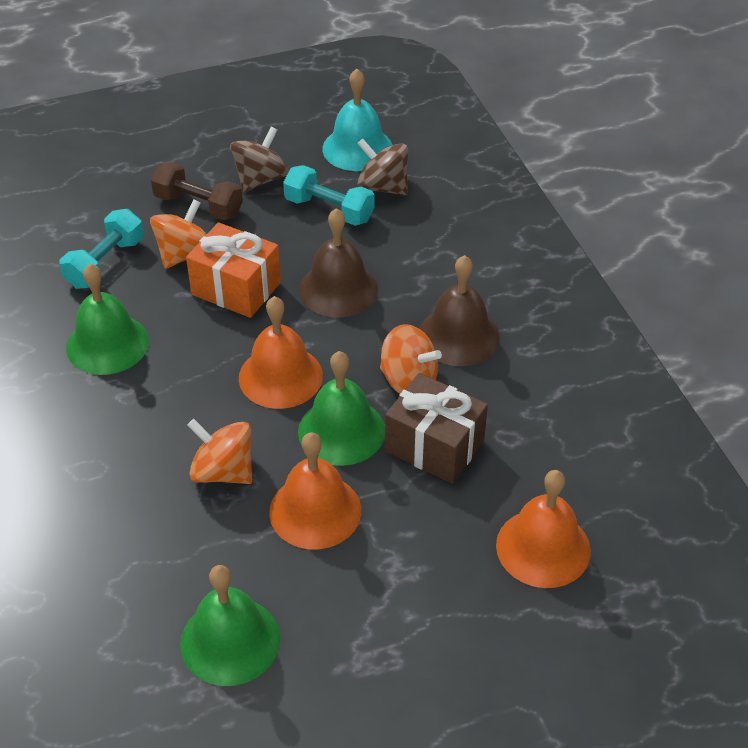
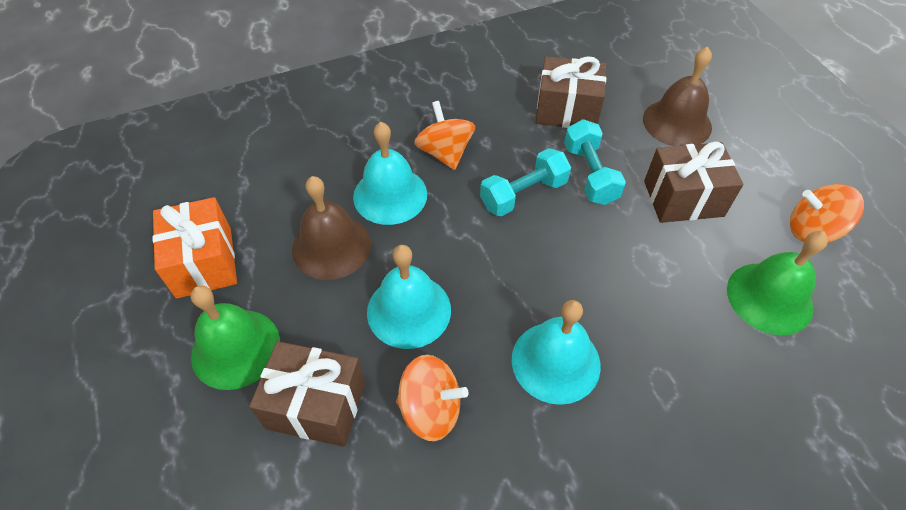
brown dumbbell: 1 -> 0
brown gift: 1 -> 3
brown spinning top: 2 -> 0
green bell: 3 -> 2
orange bell: 3 -> 0
turquoise bell: 1 -> 3

